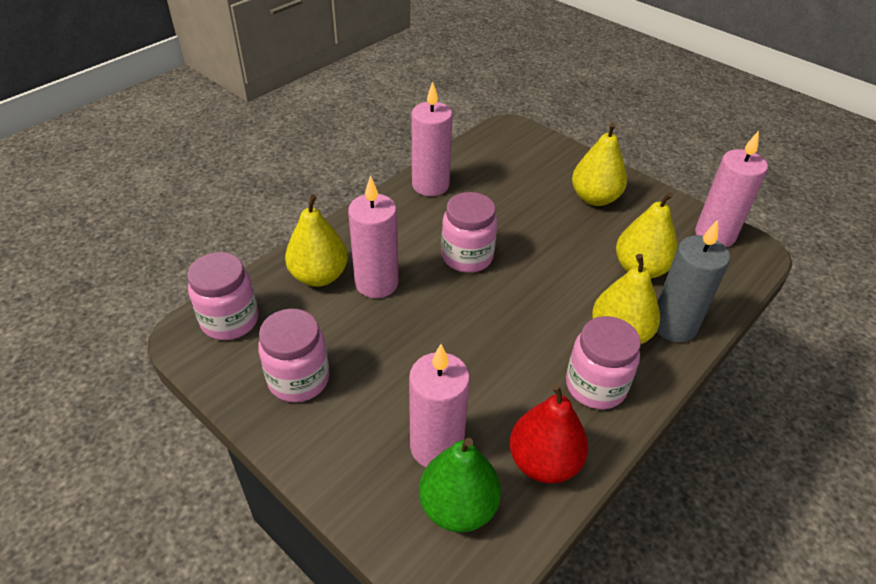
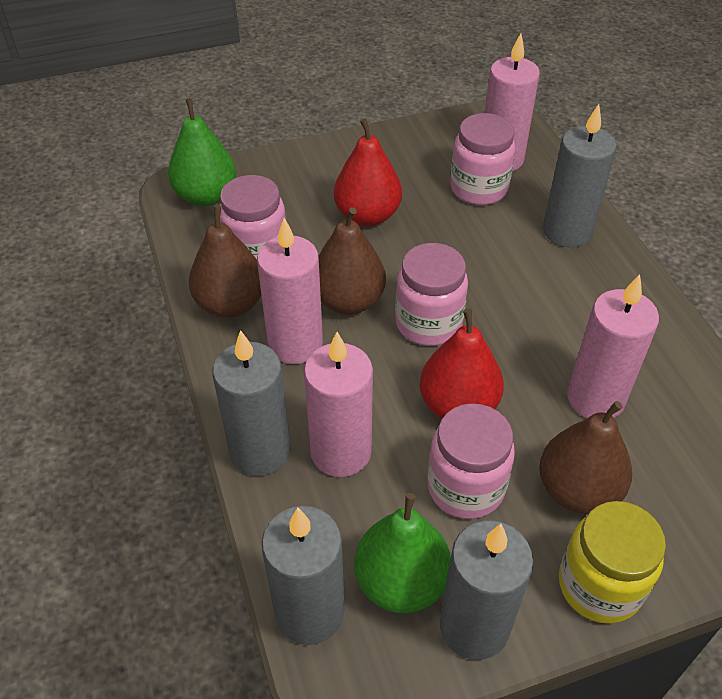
brown pear: 0 -> 3
green pear: 1 -> 2
grey candle: 1 -> 4
red pear: 1 -> 2
yellow jar: 0 -> 1
yellow pear: 4 -> 0

